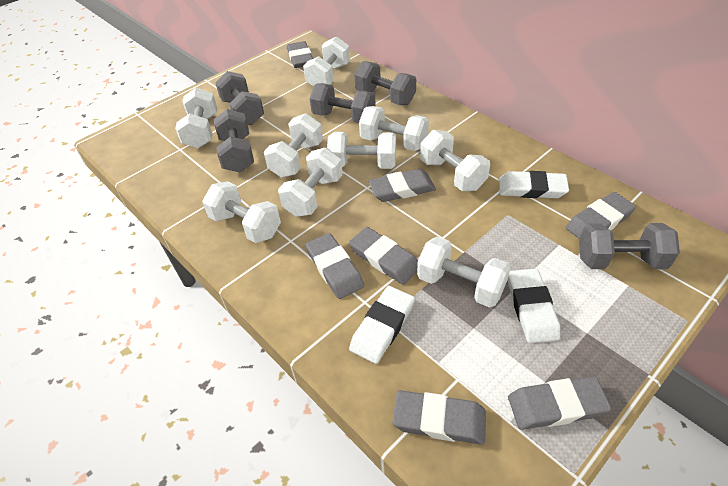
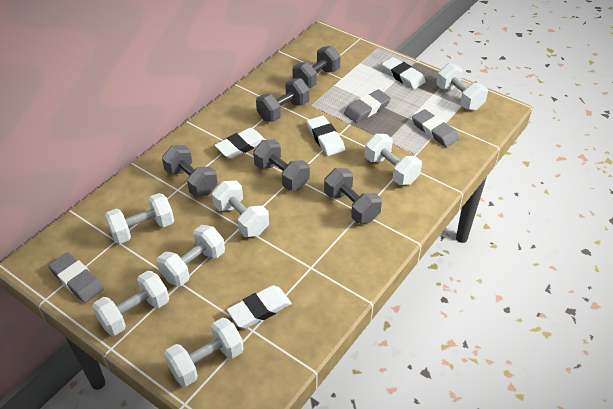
grey eraser: 7 -> 3
white dumbbell: 9 -> 7
white eraser: 3 -> 4

